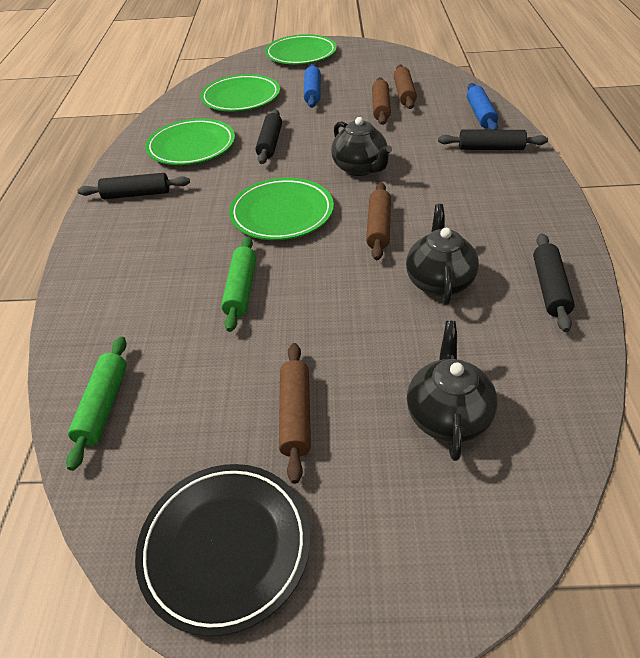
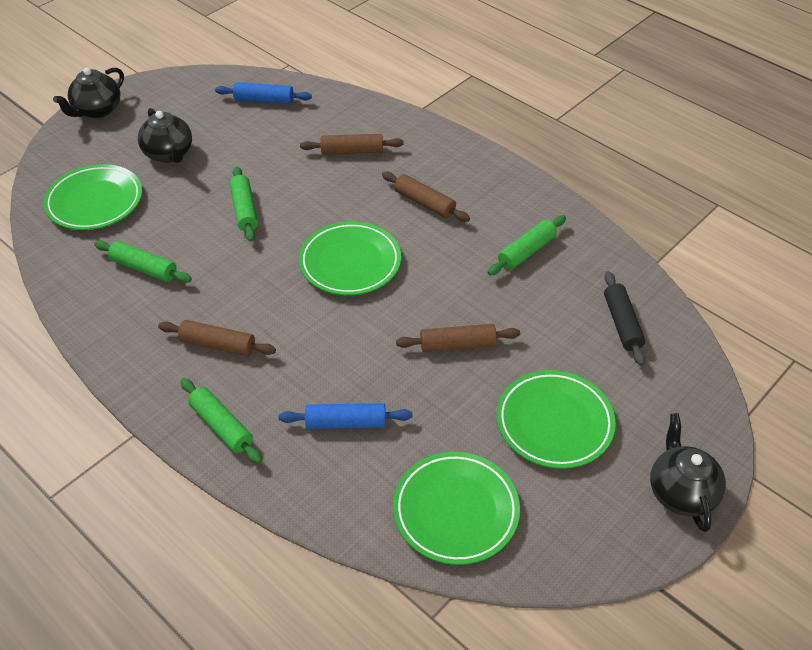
black plate: 1 -> 0
black rolling pin: 4 -> 1
green rolling pin: 2 -> 4

